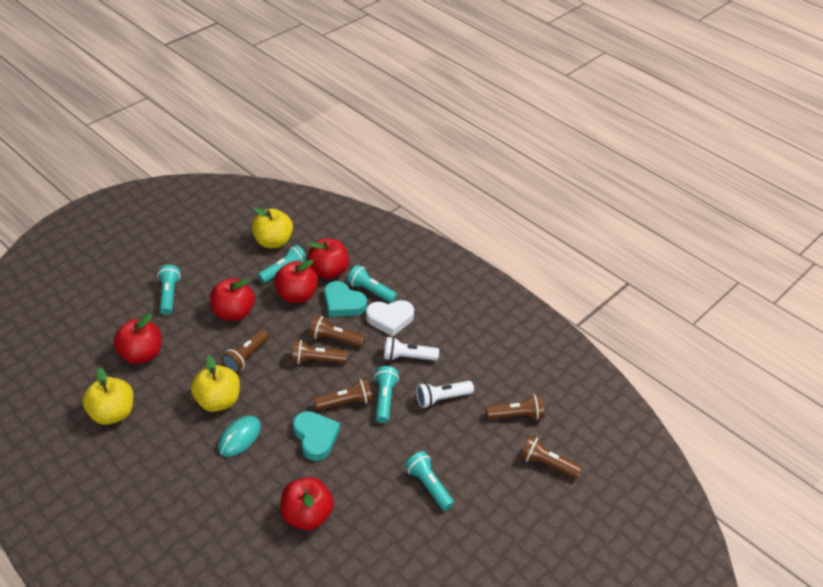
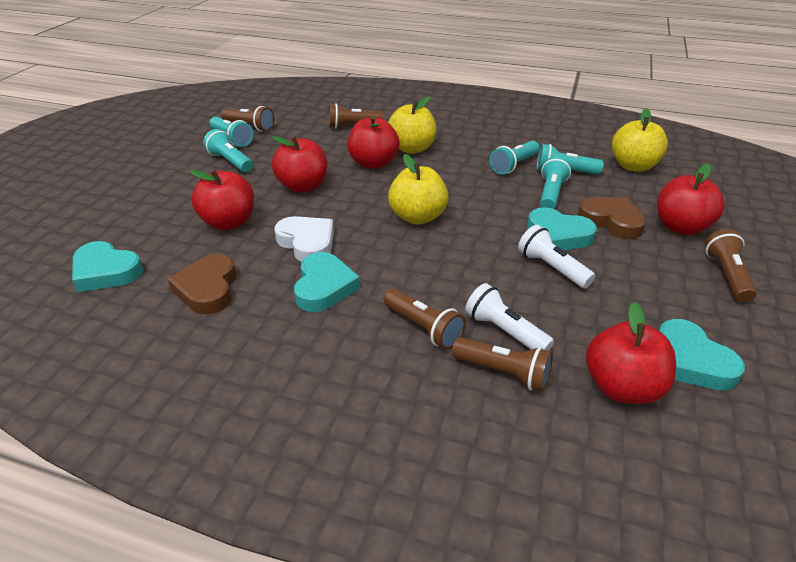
brown flashlight: 6 -> 5
brown heart: 0 -> 2
turquoise heart: 2 -> 4
turquoise mouse: 1 -> 0

